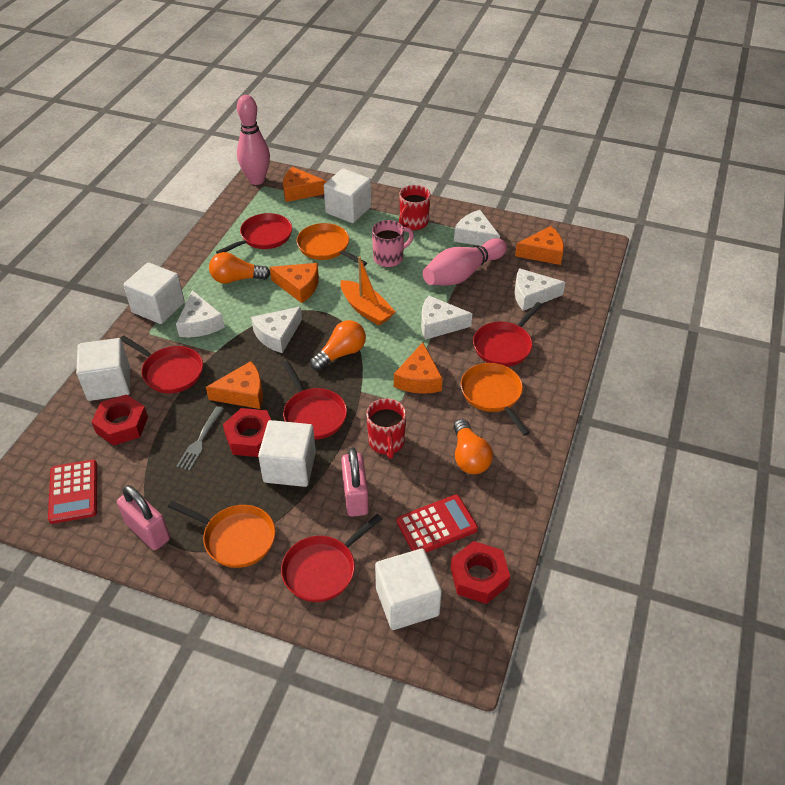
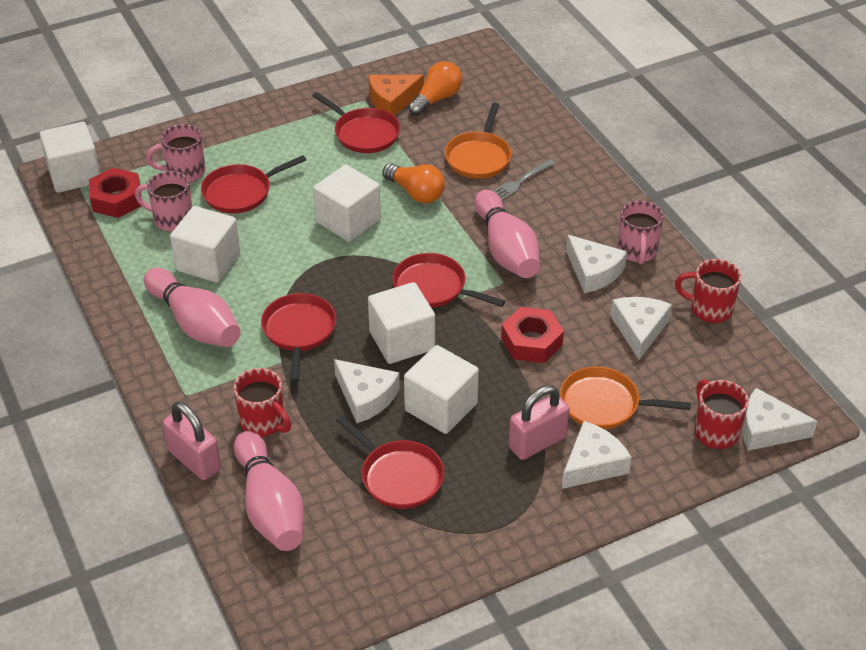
orange boat: 1 -> 0
orange cheese: 5 -> 1
orange light bulb: 3 -> 2
orange pan: 3 -> 2
pink bowling pin: 2 -> 3
pink mug: 1 -> 3
red calculator: 2 -> 0
red mug: 2 -> 3
red nut: 3 -> 2

